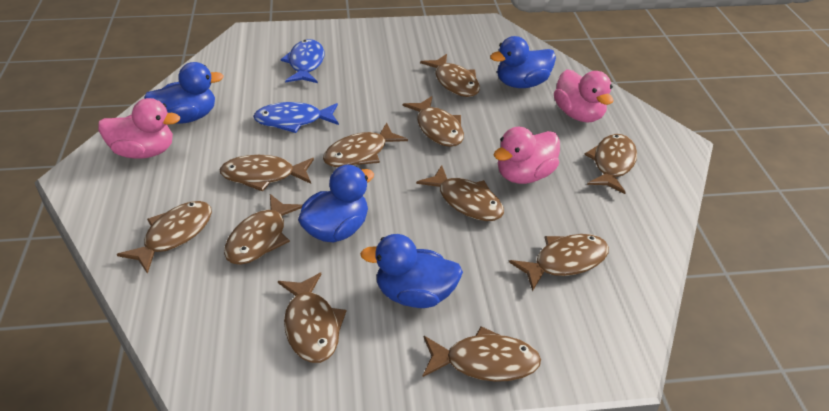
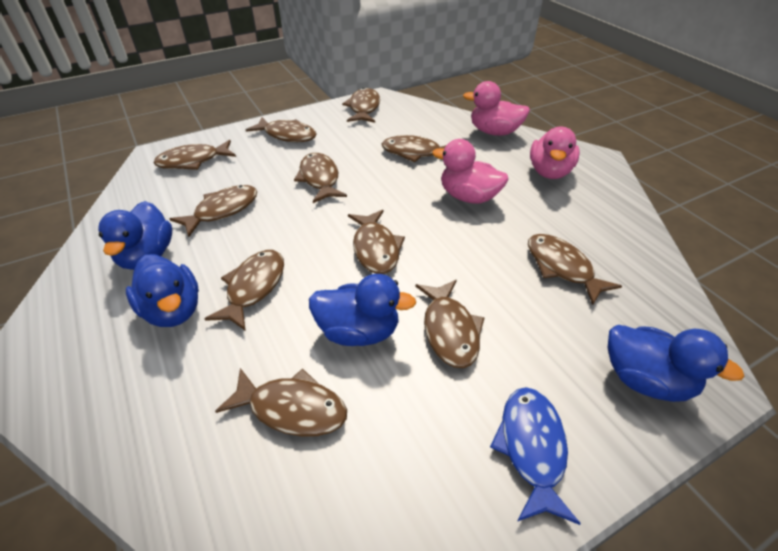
blue fish: 2 -> 1

